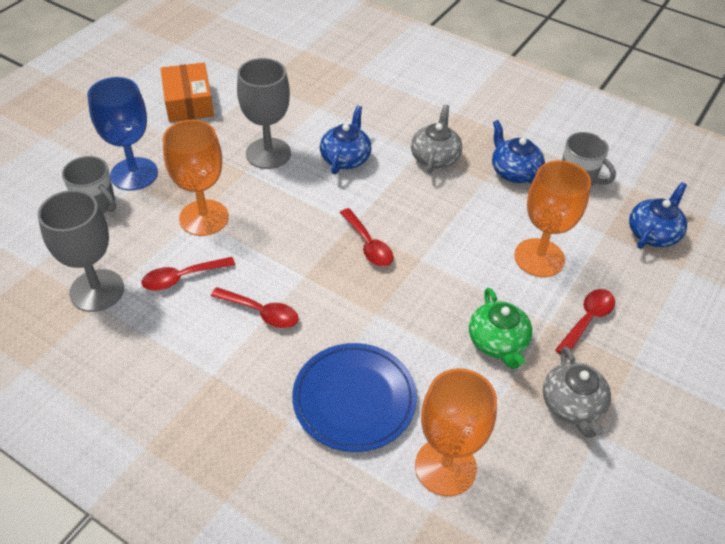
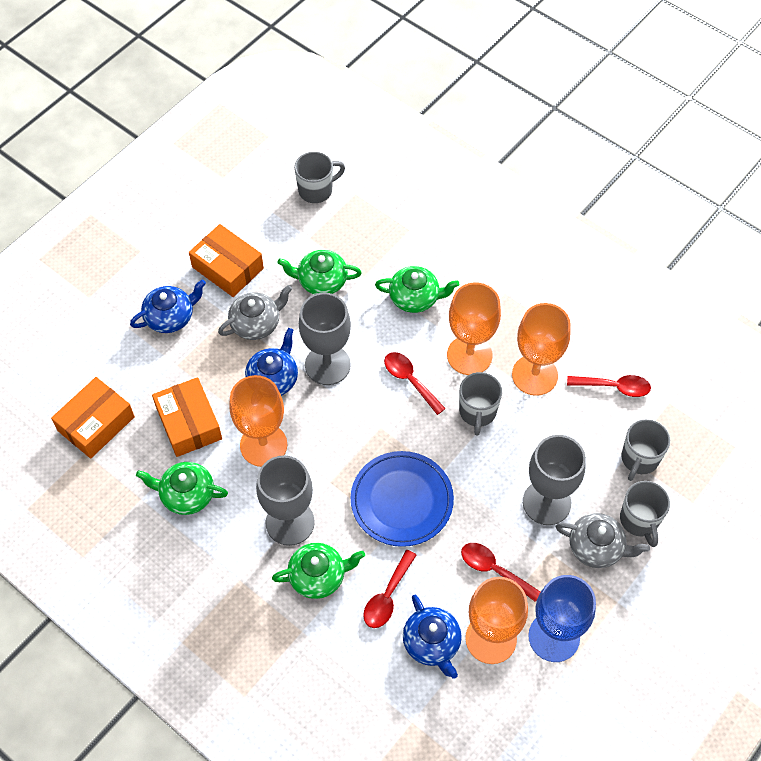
green teapot: 1 -> 4
grey goblet: 2 -> 3
grey mug: 2 -> 4
orange box: 1 -> 3
orange goblet: 3 -> 4

